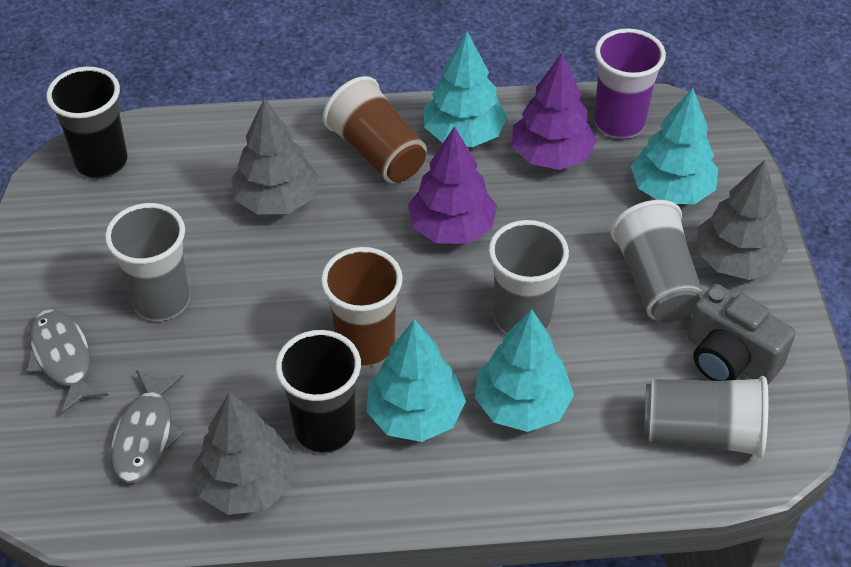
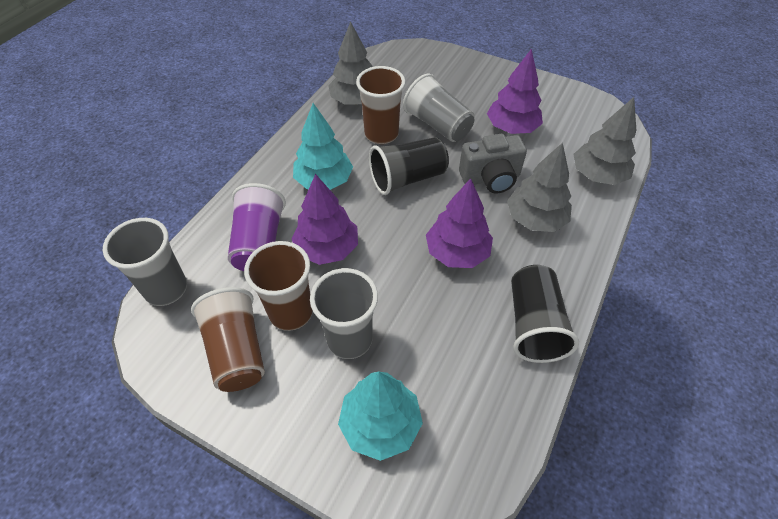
brown cup: 2 -> 3
grey cup: 4 -> 3
grey fish: 2 -> 0
purple tree: 2 -> 3
turquoise tree: 4 -> 2

